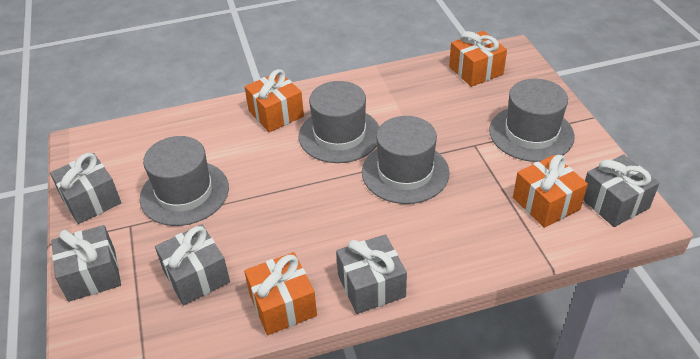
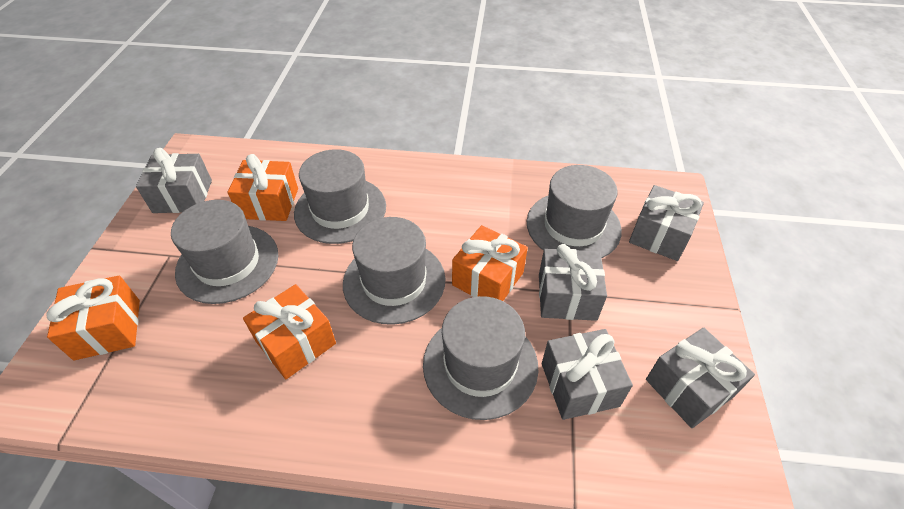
grey hat: 4 -> 5

